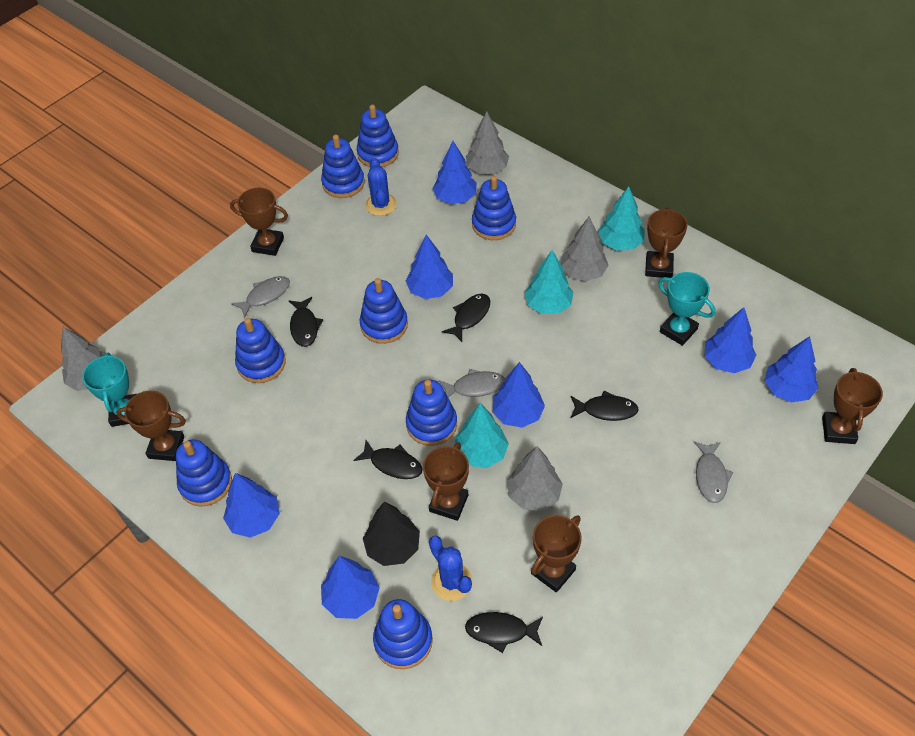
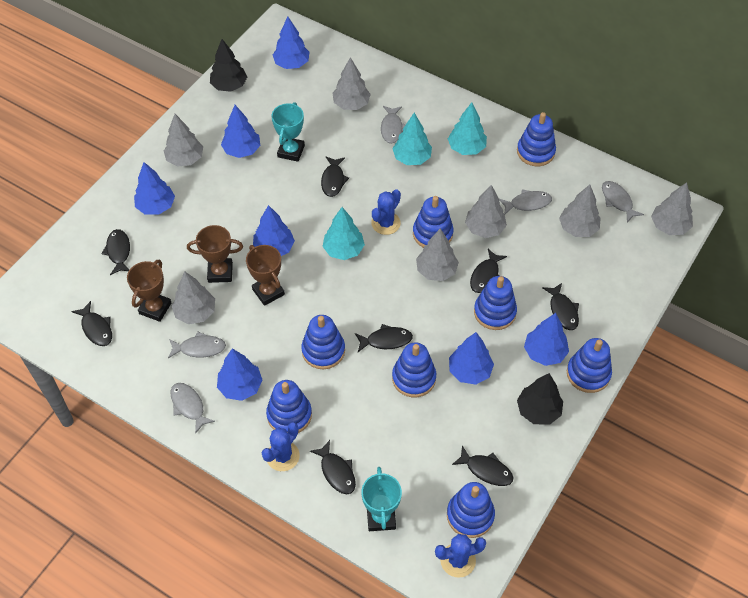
black fish: 5 -> 8
black tree: 1 -> 2
blue cactus: 2 -> 3
brown trophy: 6 -> 3
grey fish: 3 -> 5
grey tree: 4 -> 7

